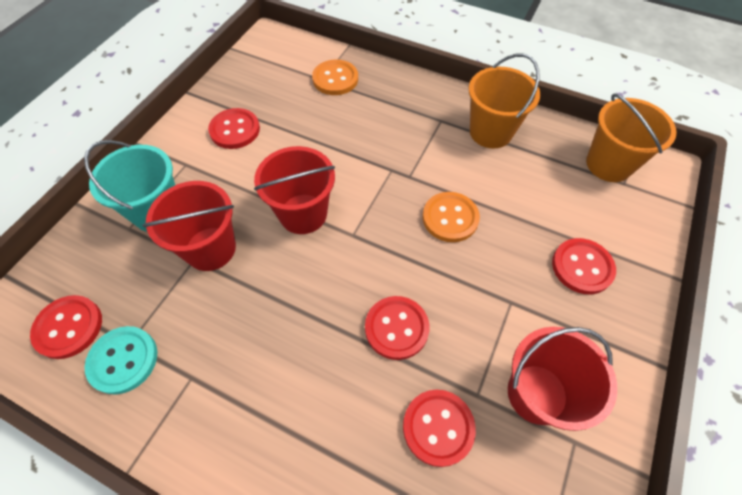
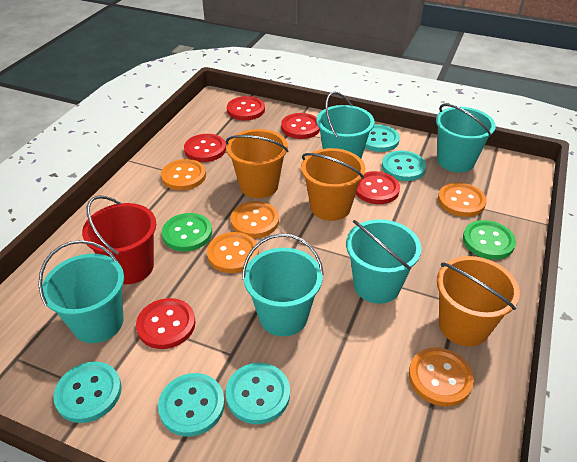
green button: 0 -> 2
orange bucket: 2 -> 3
orange button: 2 -> 5
red bucket: 3 -> 1
turquoise bucket: 1 -> 5
turquoise button: 1 -> 5

